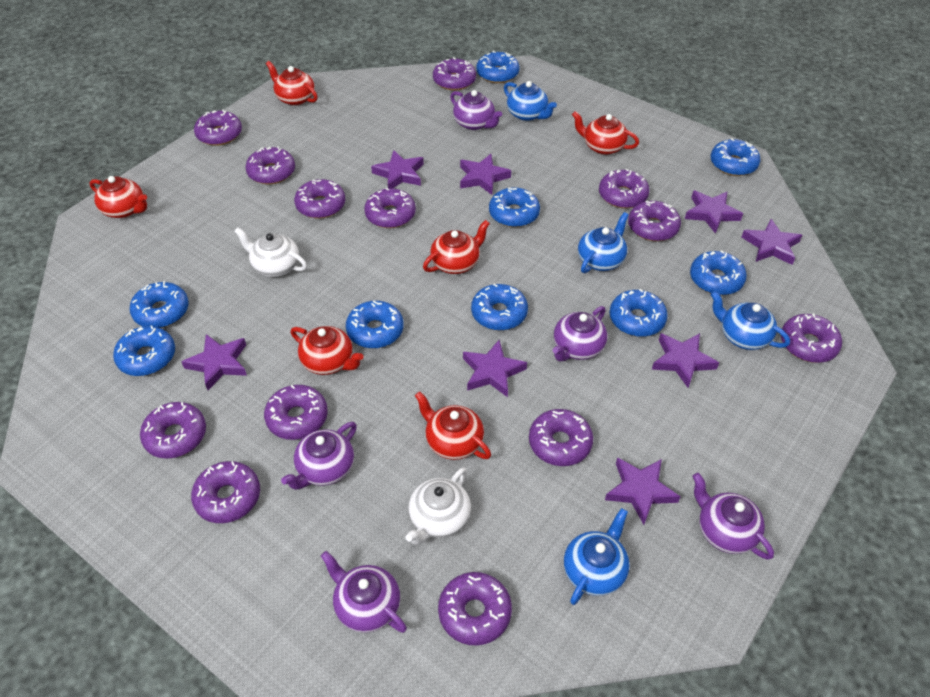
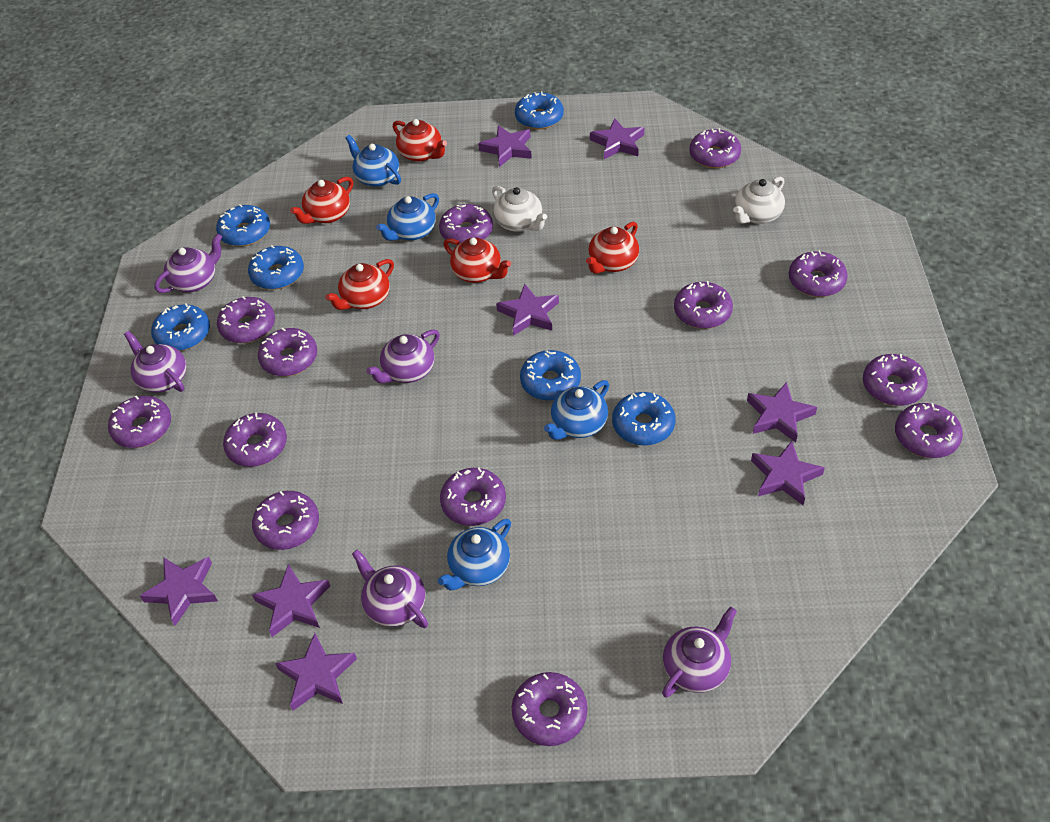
blue donut: 9 -> 6
red teapot: 6 -> 5

